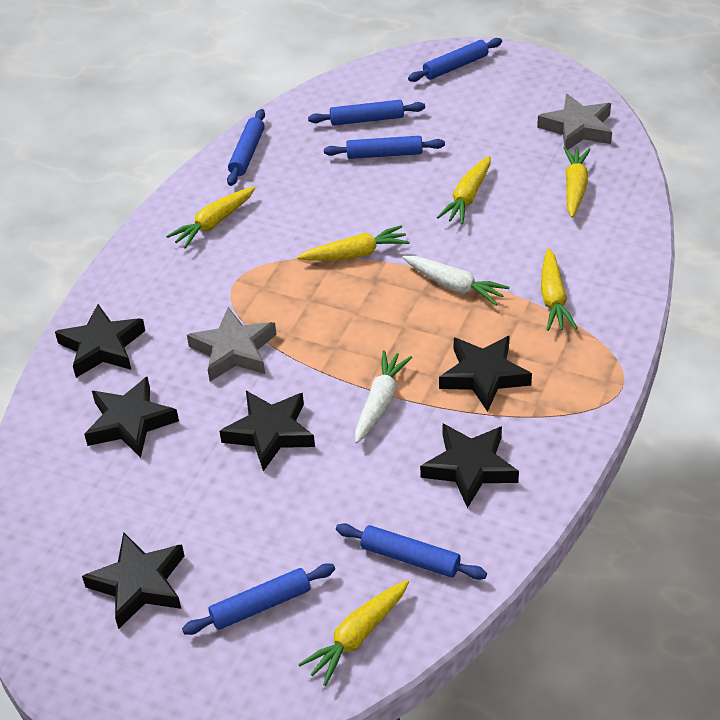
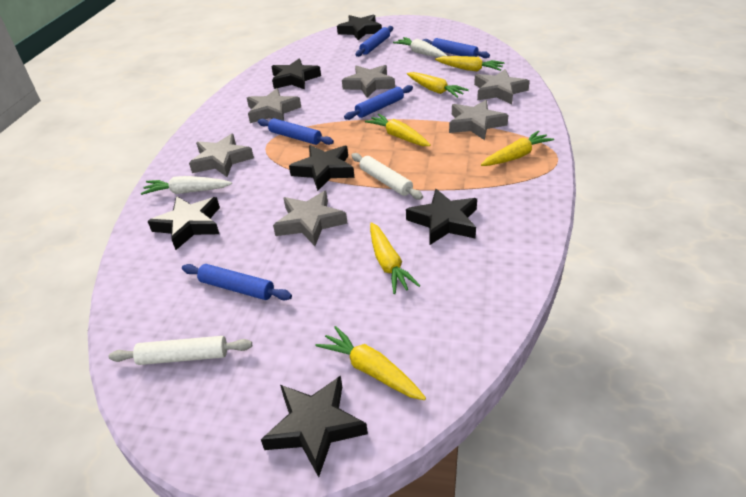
blue rolling pin: 6 -> 5
grey star: 2 -> 6
white rolling pin: 0 -> 2

